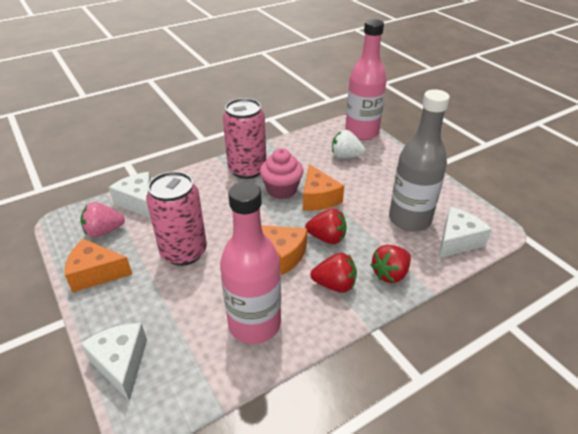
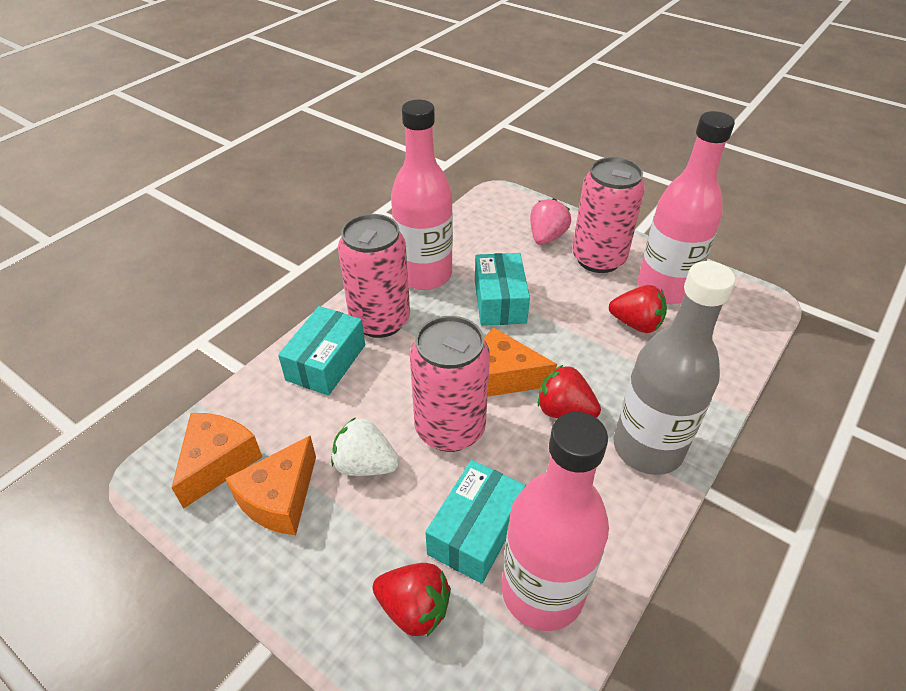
pink bottle: 2 -> 3
pink can: 2 -> 3
pink cupcake: 1 -> 0
turquoise box: 0 -> 3
white cheese: 3 -> 0

